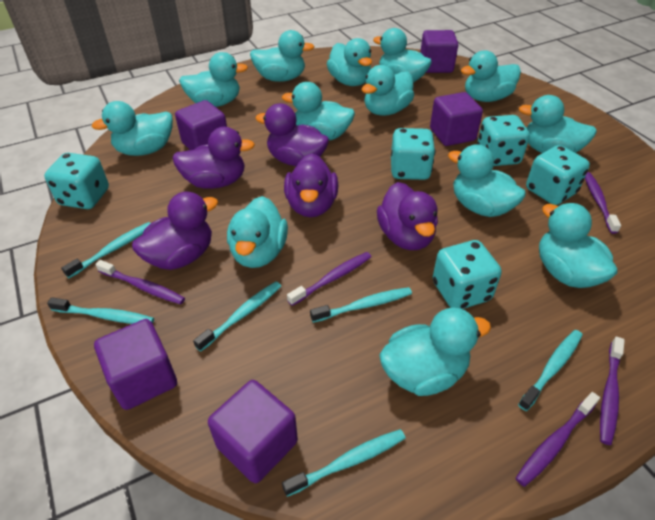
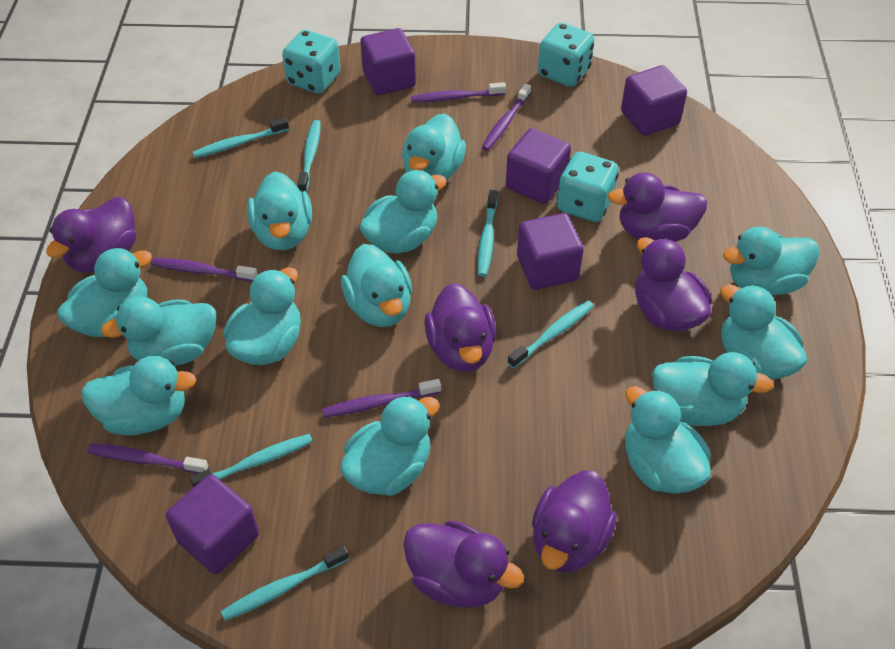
purple duck: 5 -> 6
turquoise dice: 5 -> 3

